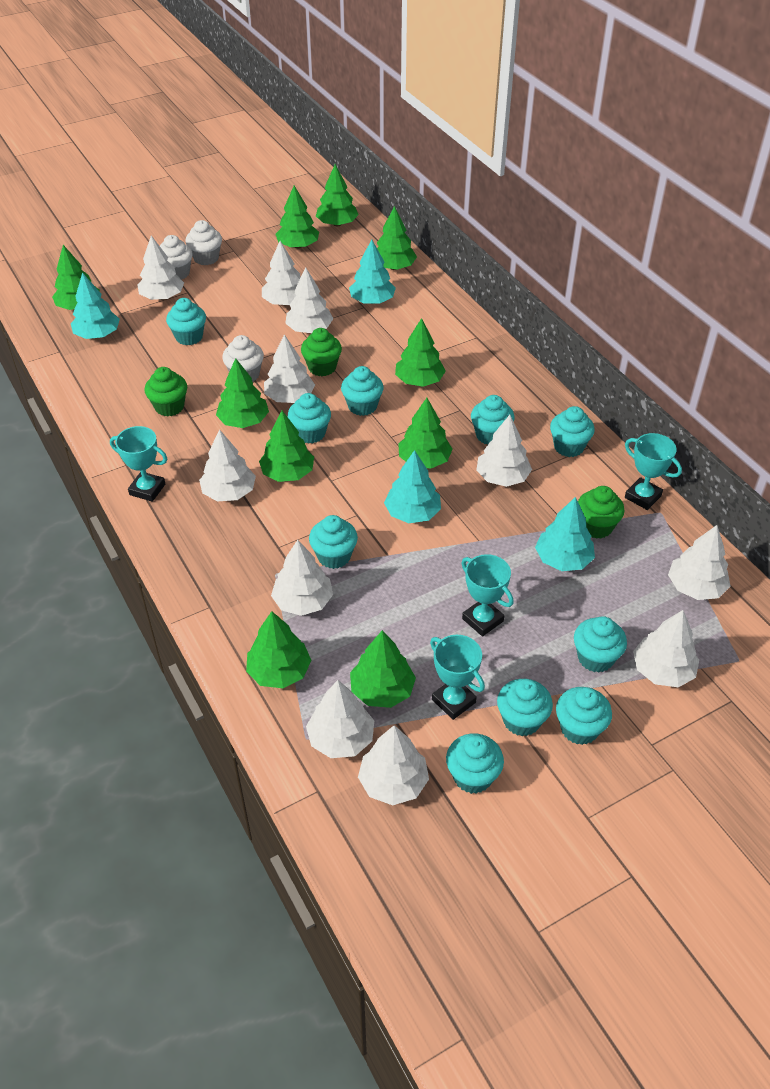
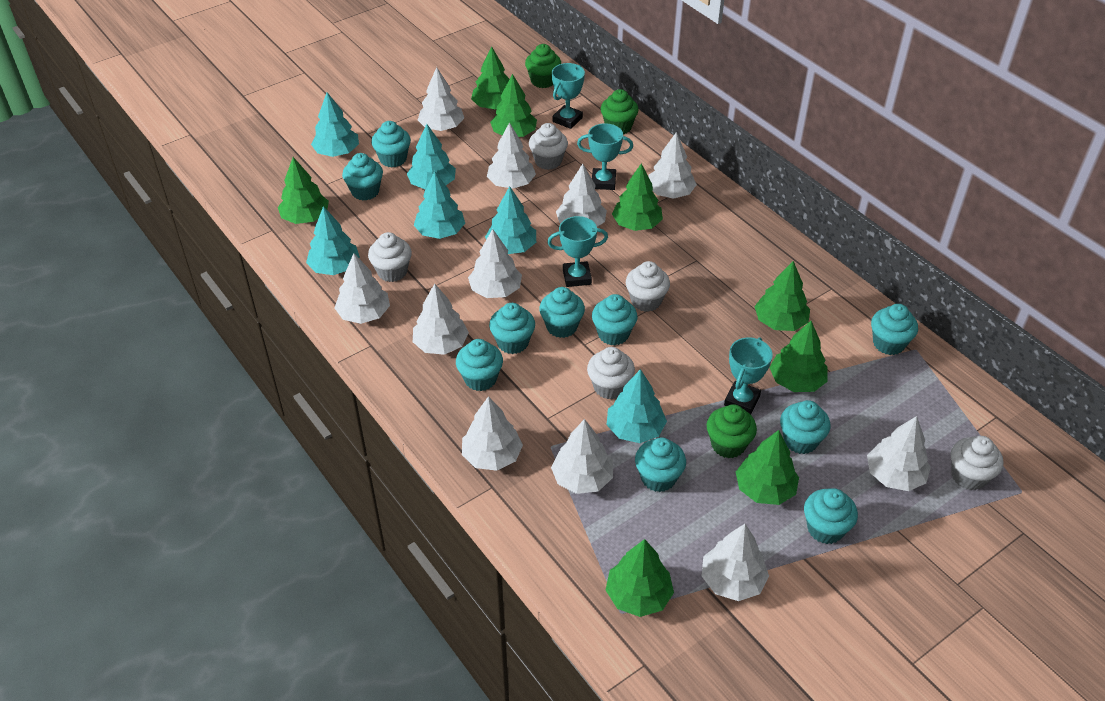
green tree: 10 -> 8
turquoise tree: 4 -> 6
white cupcake: 3 -> 5

